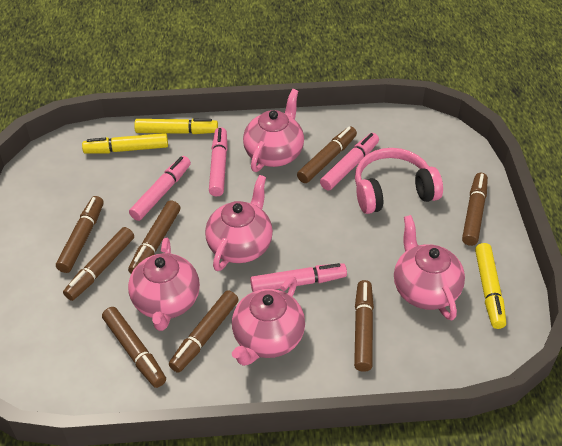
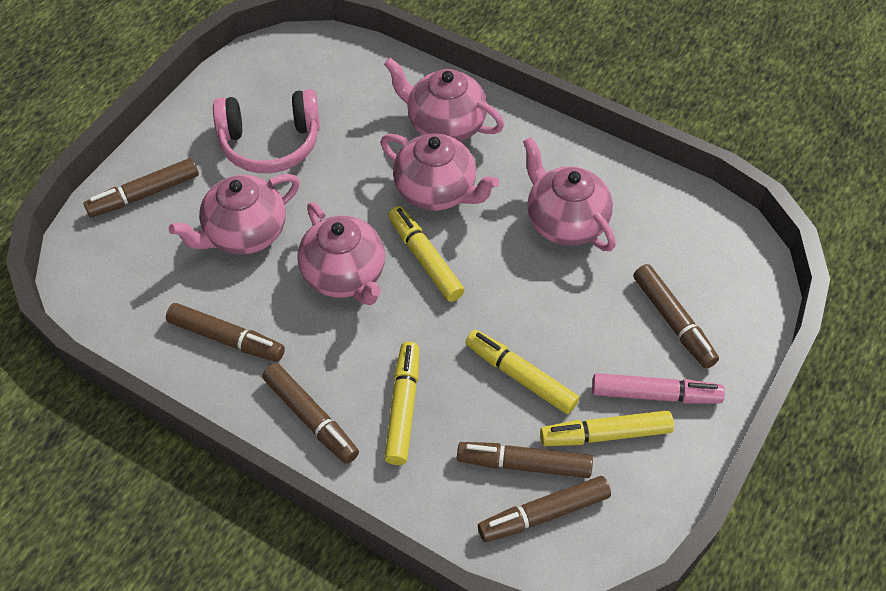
brown marker: 8 -> 6
pink marker: 4 -> 1
yellow marker: 3 -> 4

